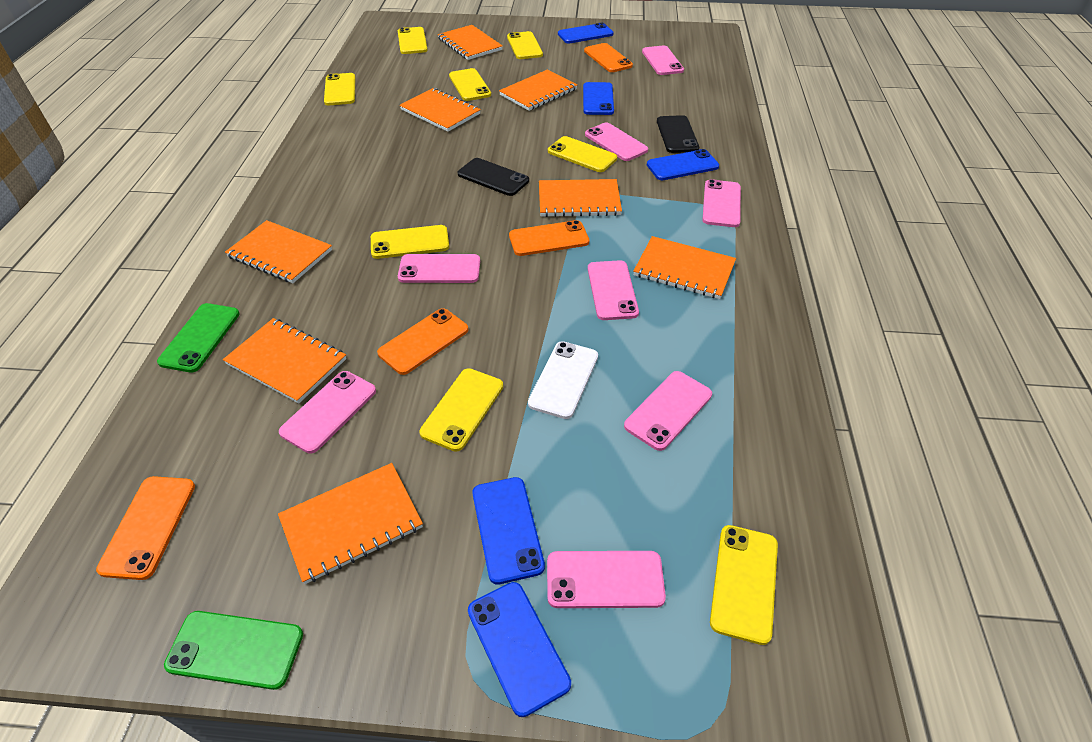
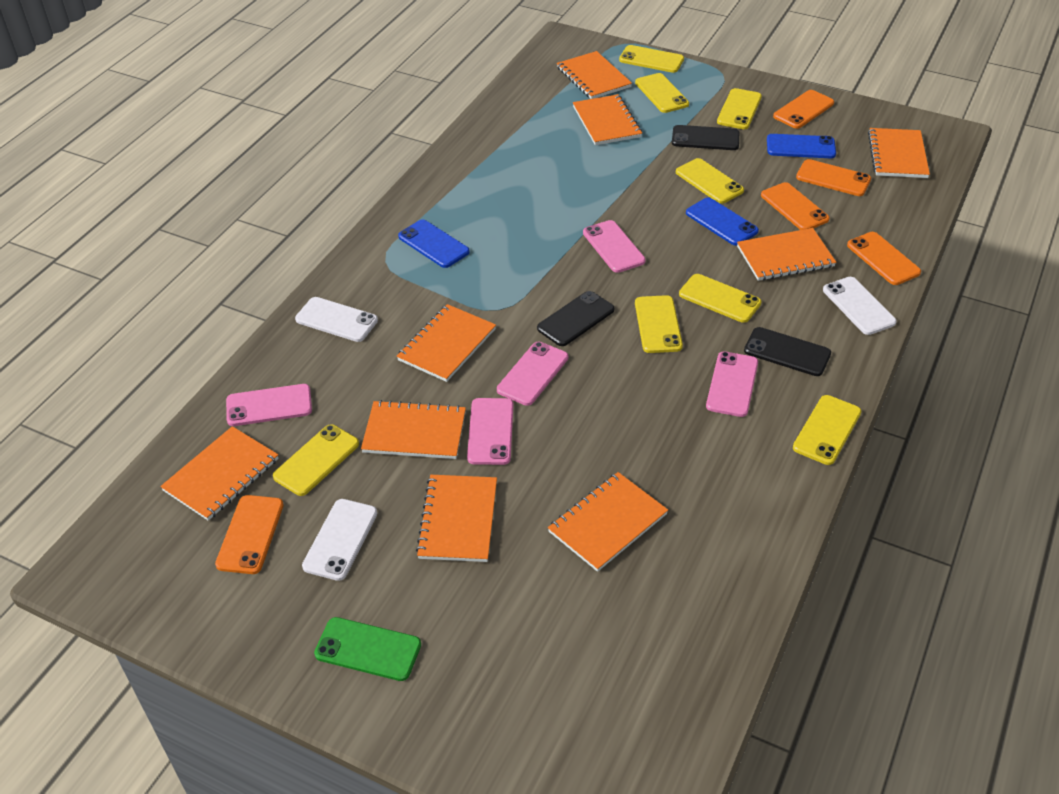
black phone: 2 -> 3
blue phone: 5 -> 3
green phone: 2 -> 1
orange notebook: 8 -> 9
orange phone: 4 -> 5
pink phone: 8 -> 5
white phone: 1 -> 3

